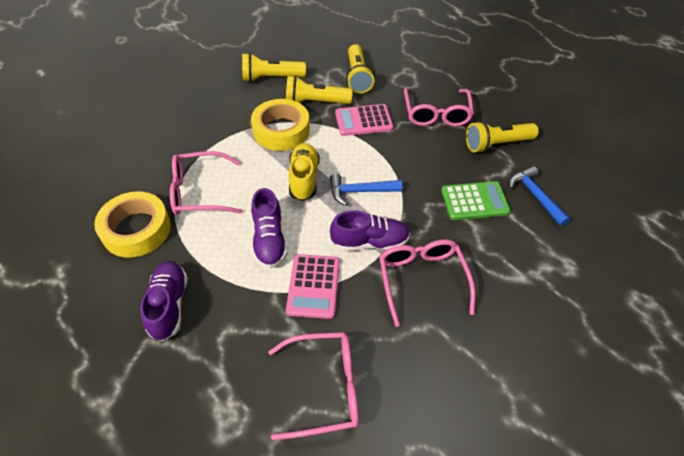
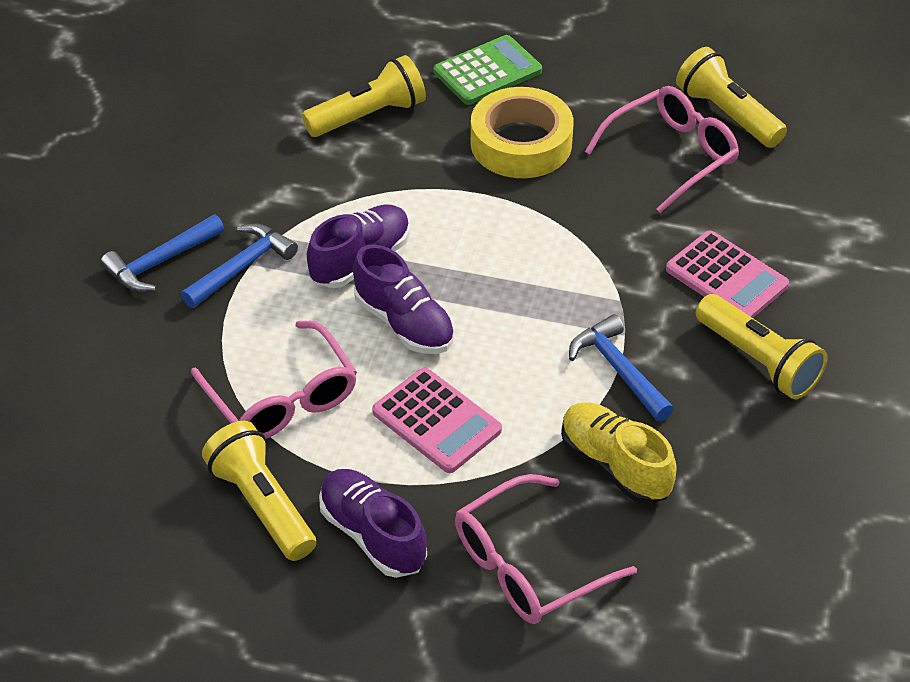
blue hammer: 2 -> 3
pink glasses: 4 -> 3
yellow tape: 2 -> 1

